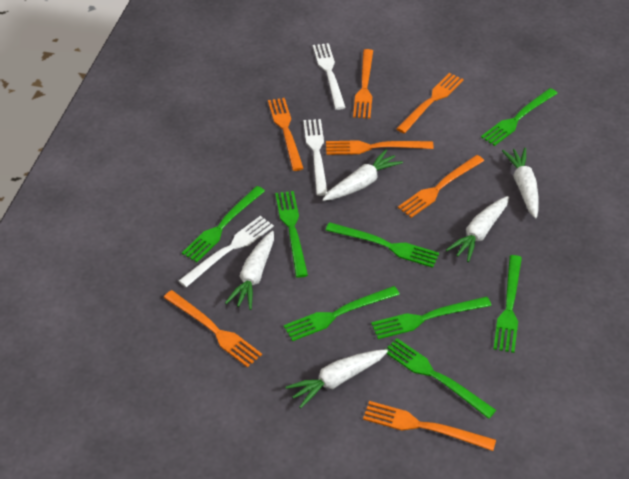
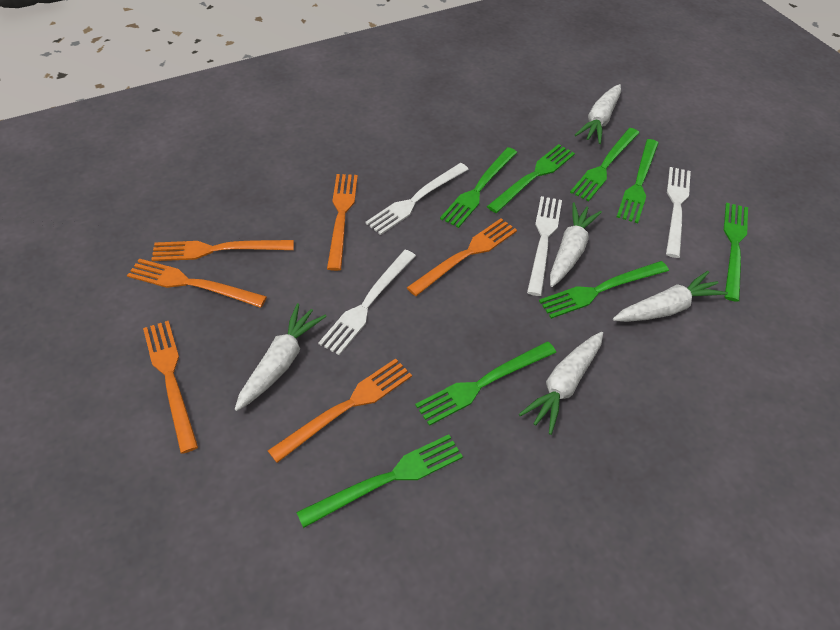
orange fork: 7 -> 6
white fork: 3 -> 4

